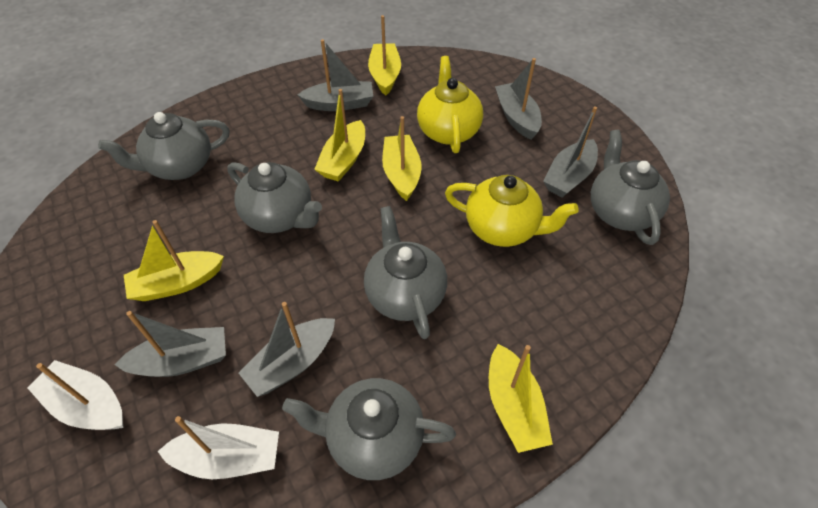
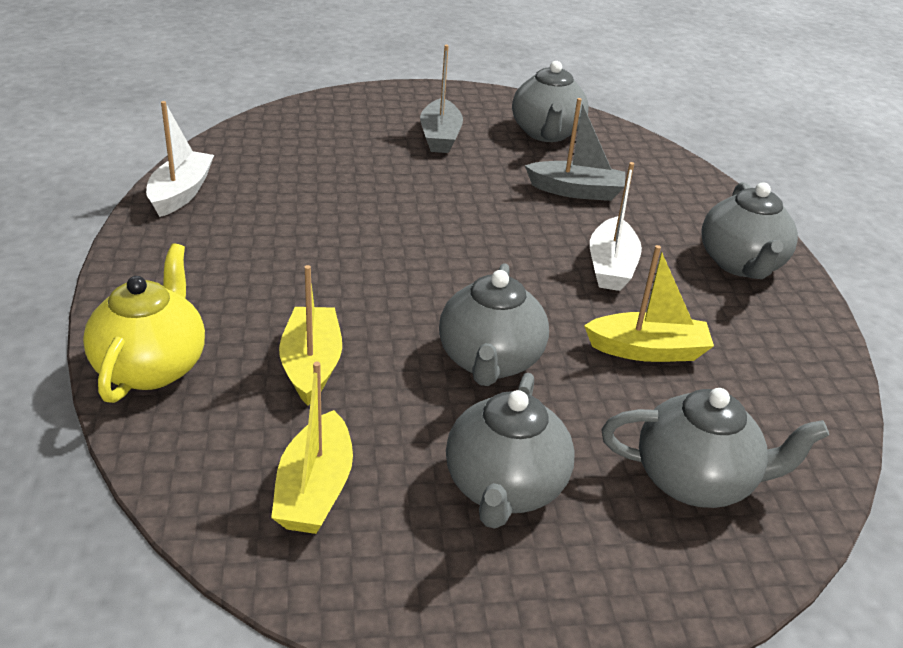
grey boat: 5 -> 2
yellow boat: 5 -> 3
yellow teapot: 2 -> 1

